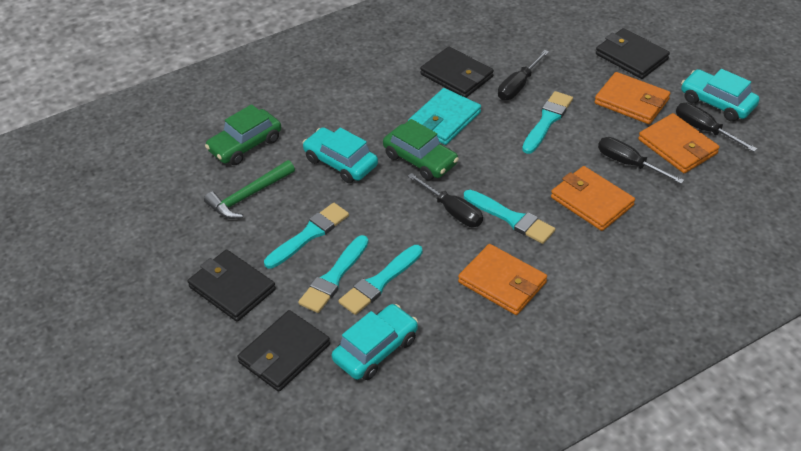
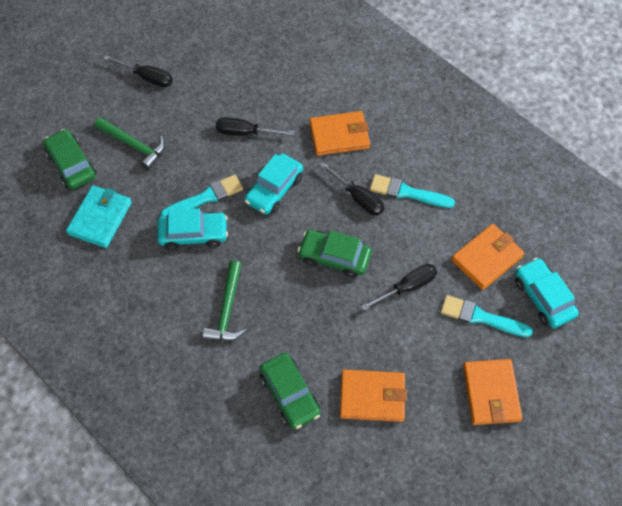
black wallet: 4 -> 0
green car: 2 -> 3
green hammer: 1 -> 2
turquoise brush: 5 -> 3

